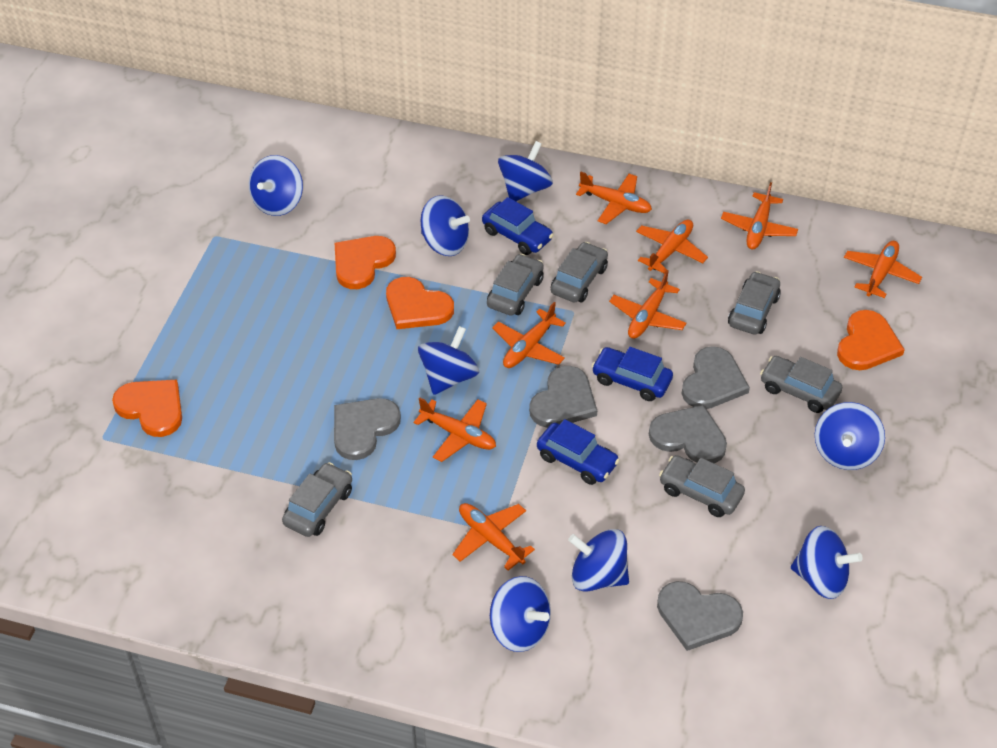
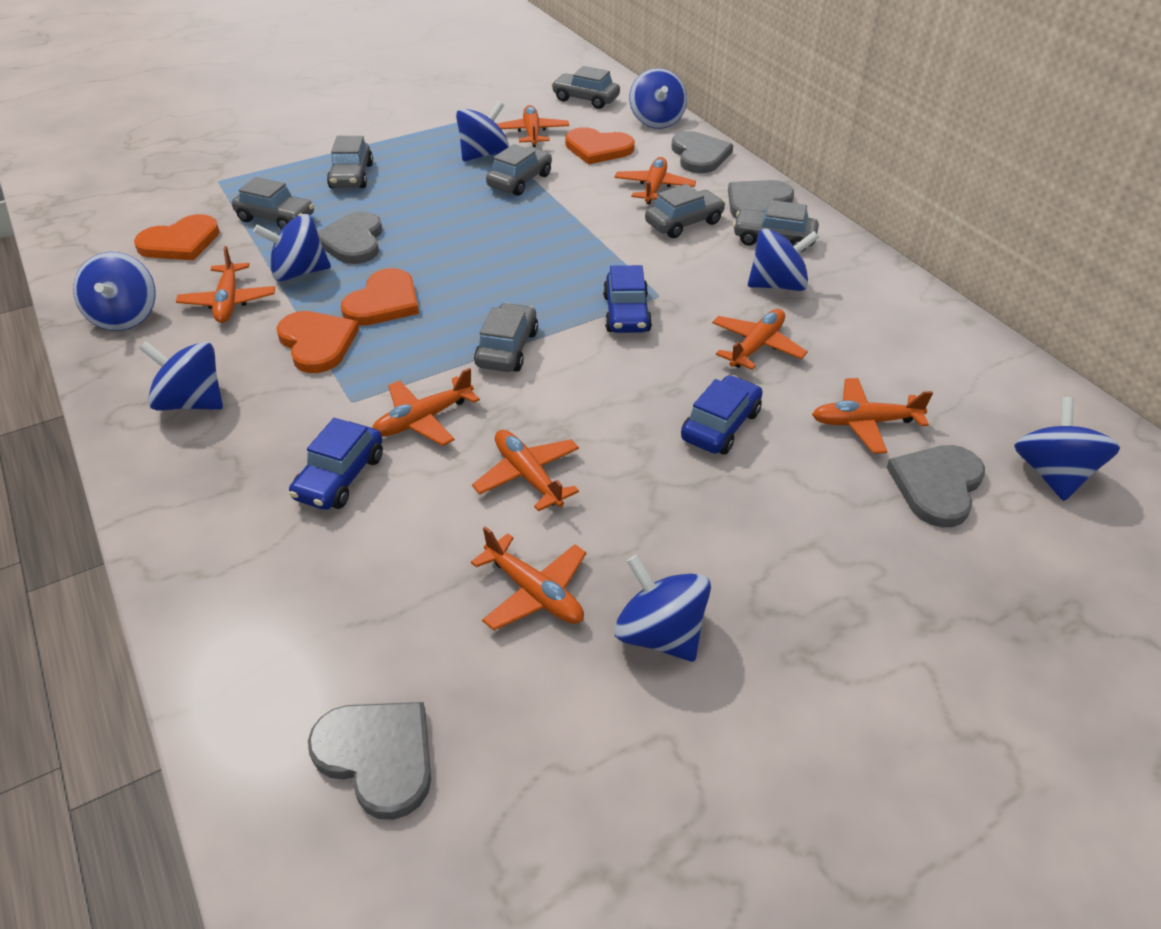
grey car: 6 -> 7

